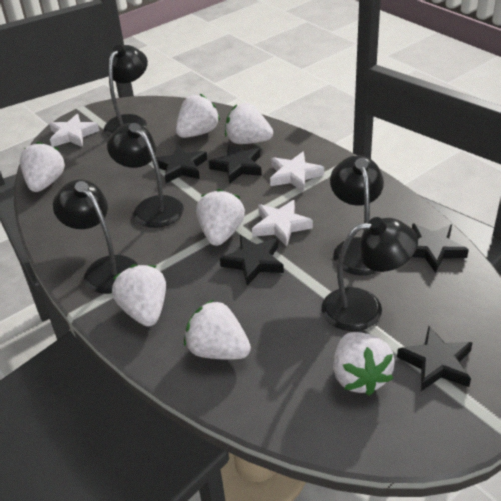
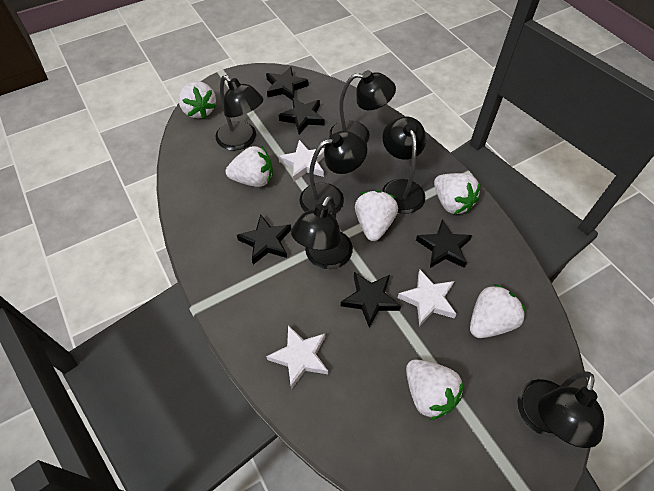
black lamp: 5 -> 6
white strawberry: 7 -> 6

